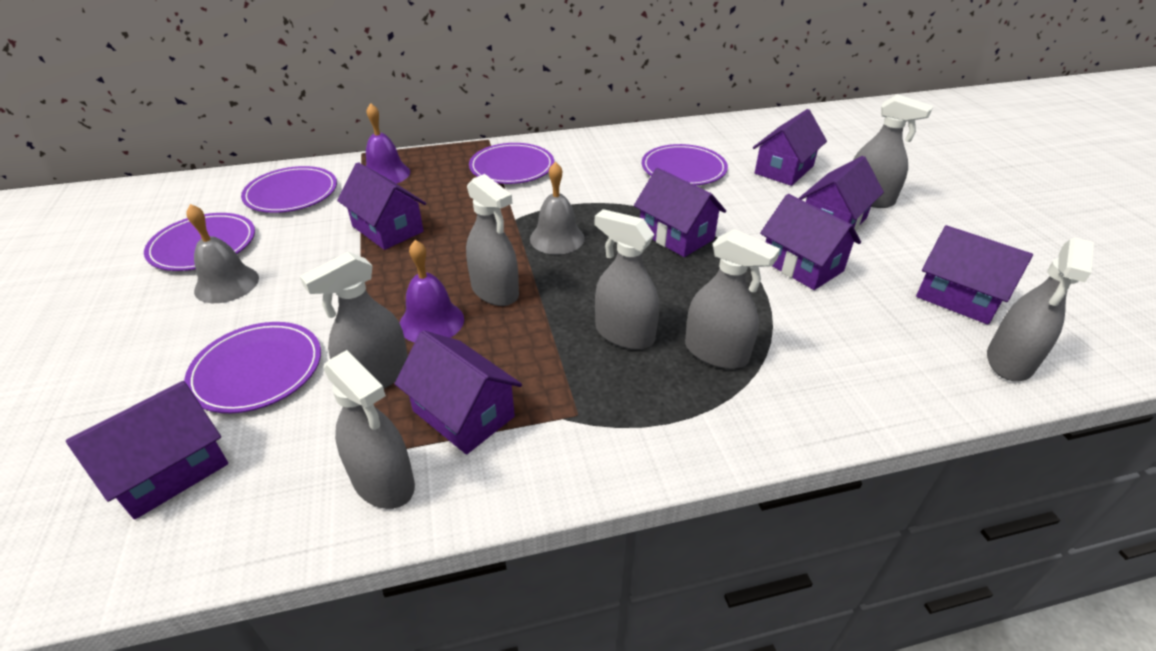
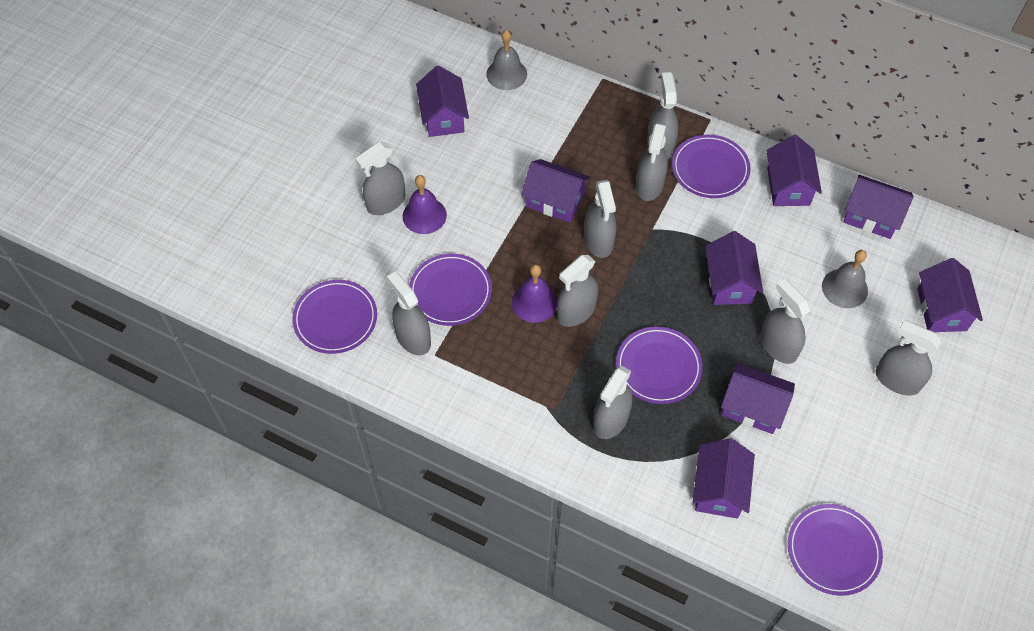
grey spray bottle: 7 -> 9

